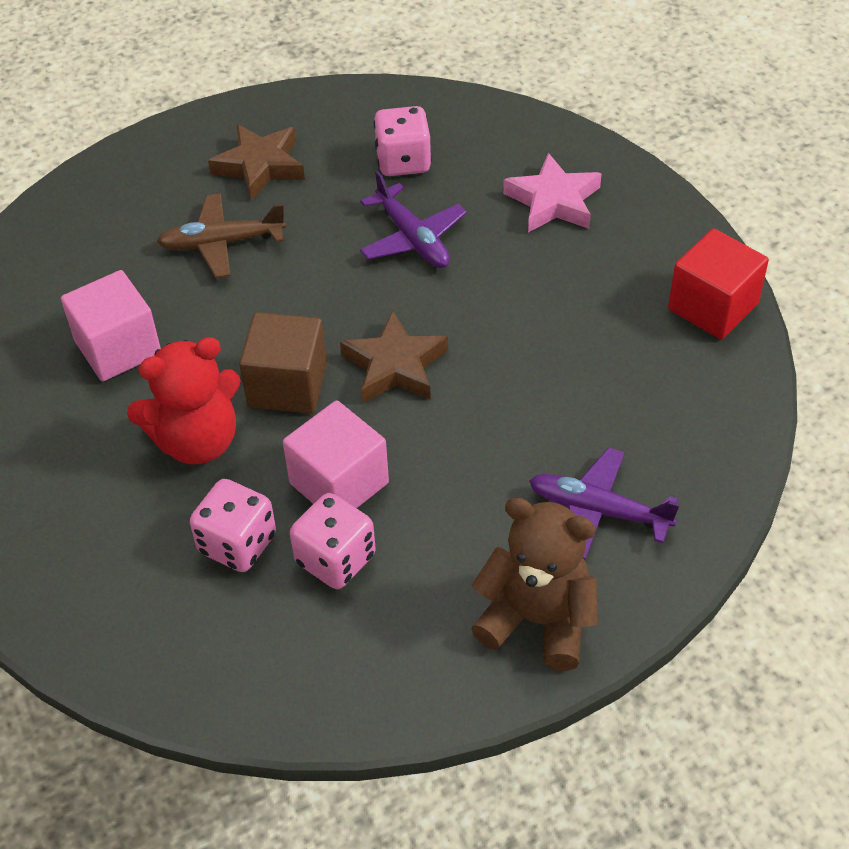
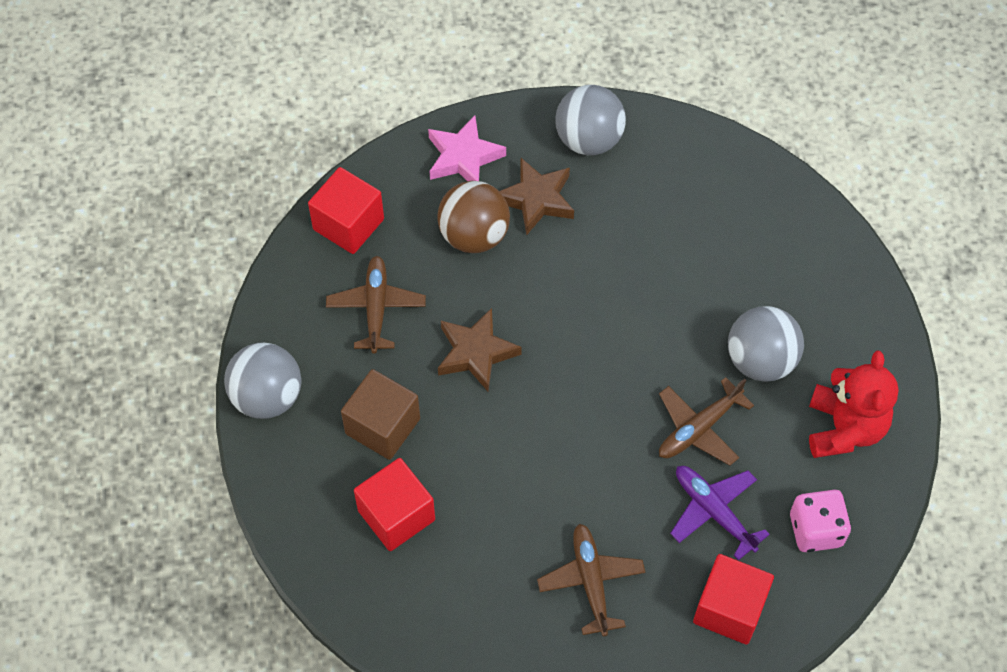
brown ball: 0 -> 1
brown plane: 1 -> 3
brown teddy bear: 1 -> 0
grey ball: 0 -> 3
pink cube: 2 -> 0
pink dice: 3 -> 1
purple plane: 2 -> 1
red cube: 1 -> 3

